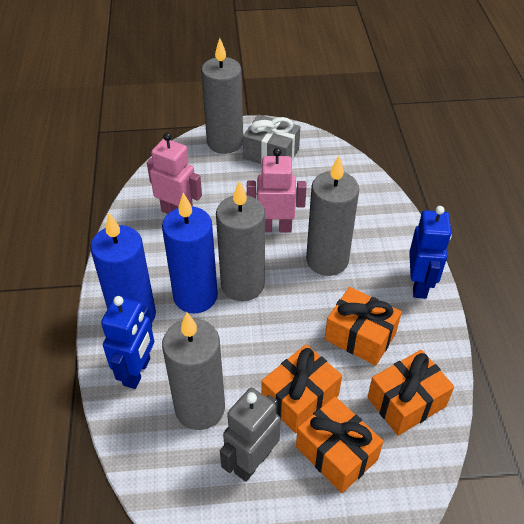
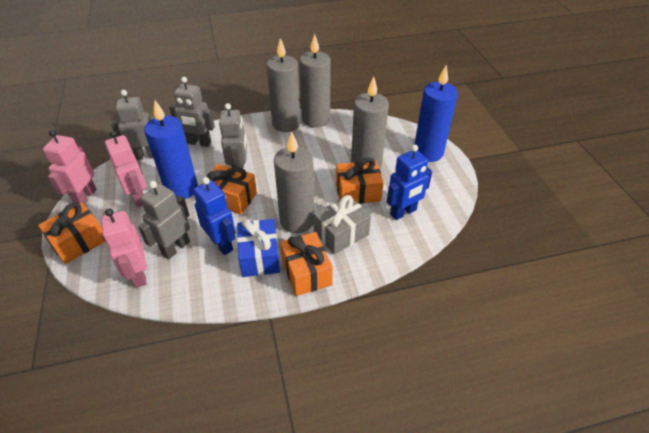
blue gift: 0 -> 1
grey robot: 1 -> 4
pink robot: 2 -> 3

